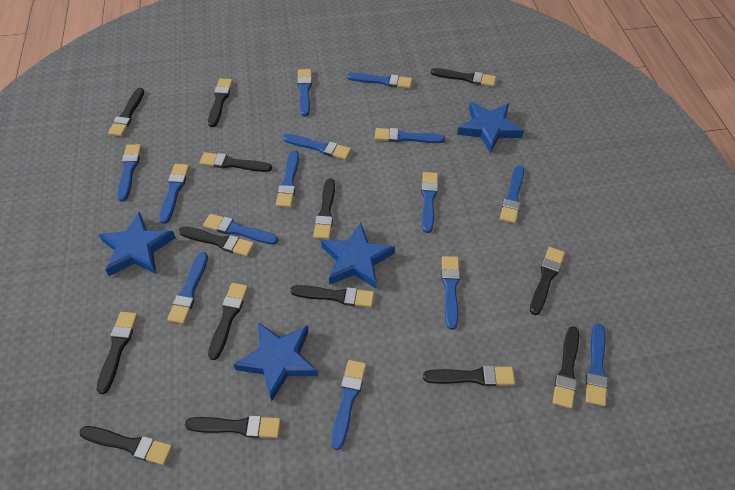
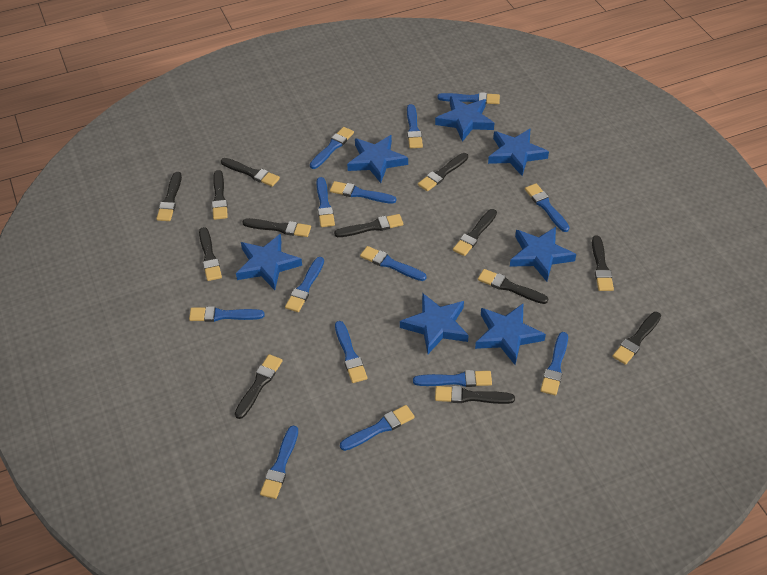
black brush: 14 -> 13
blue star: 4 -> 7

